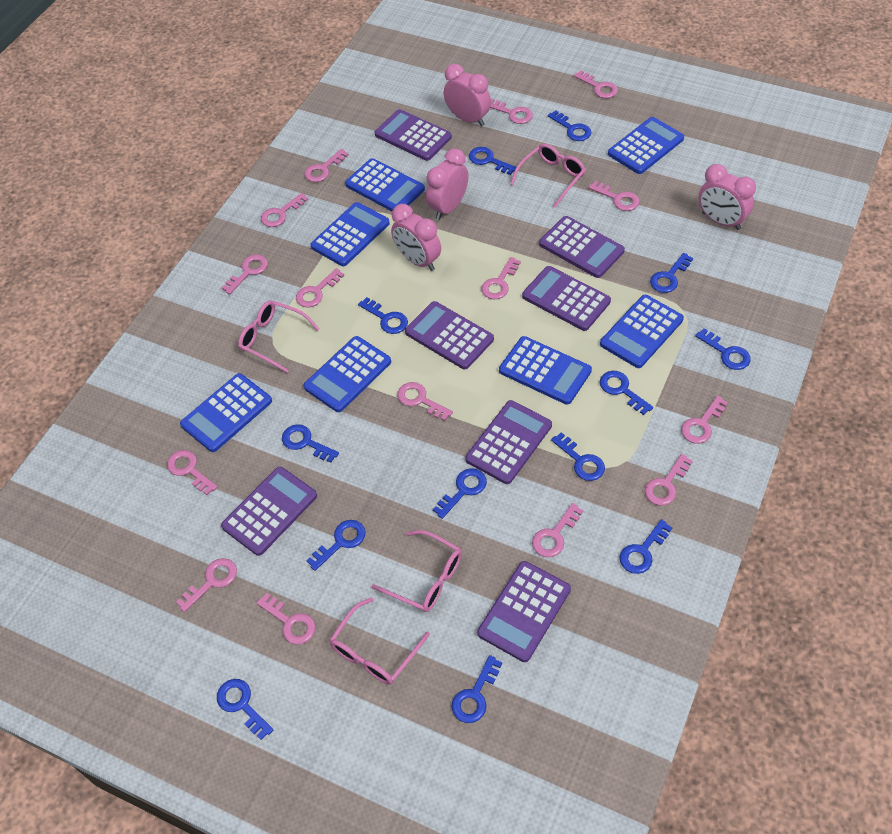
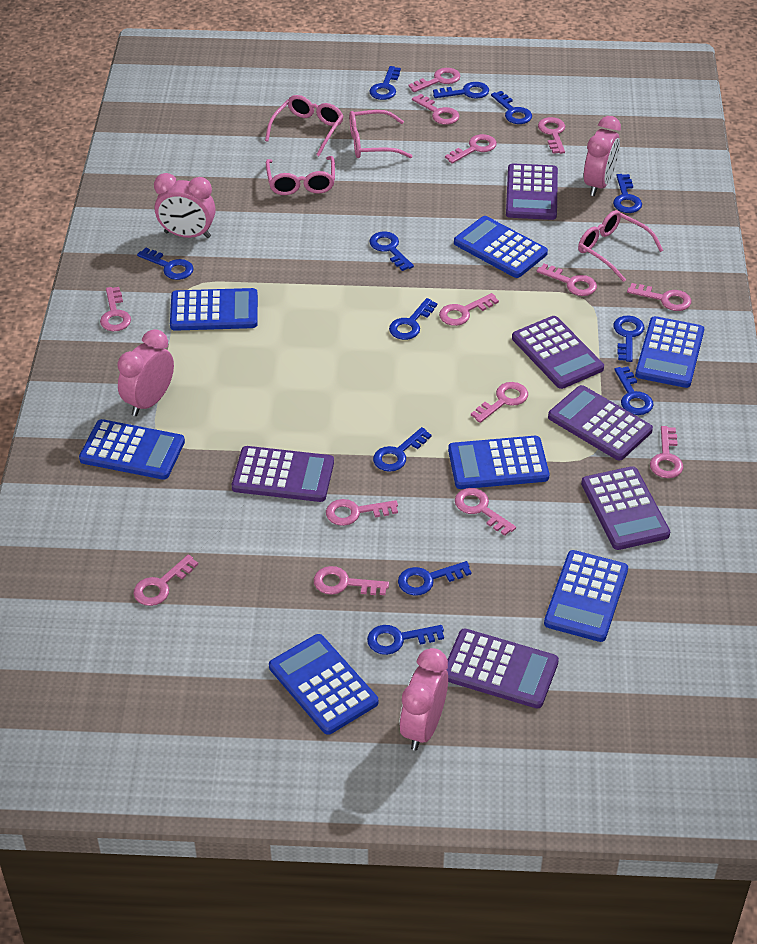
blue key: 13 -> 12
pink key: 15 -> 14
purple calculator: 7 -> 6

